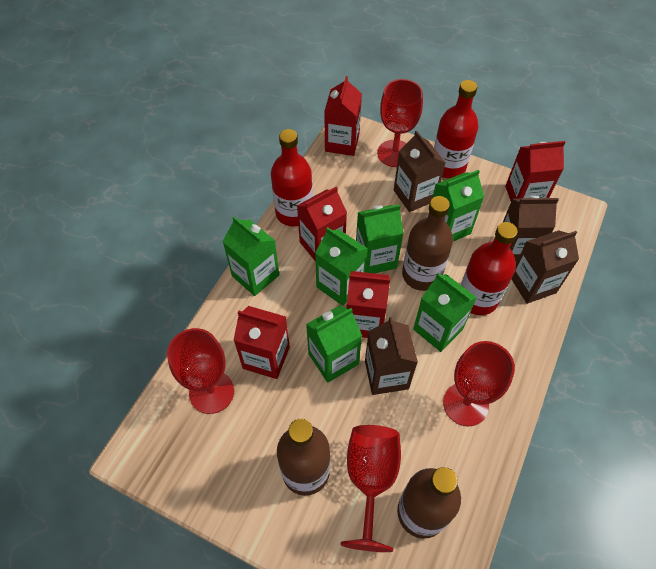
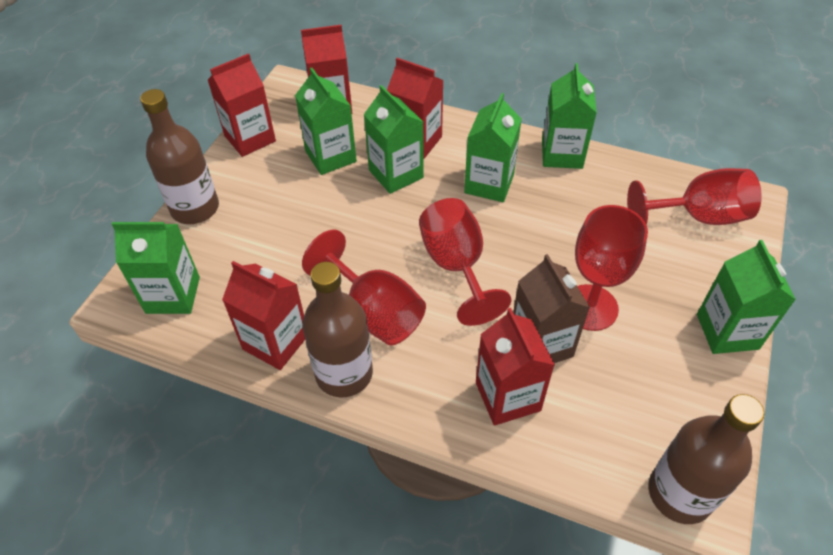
brown carton: 4 -> 1
red bottle: 3 -> 0

